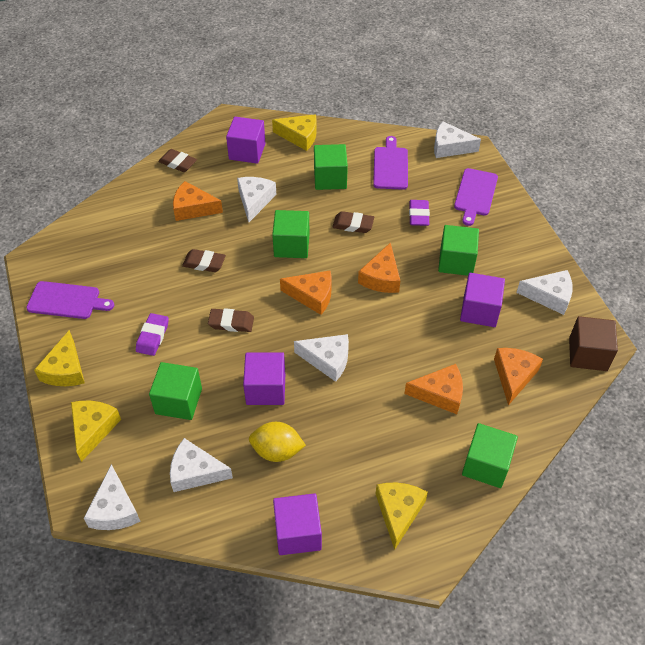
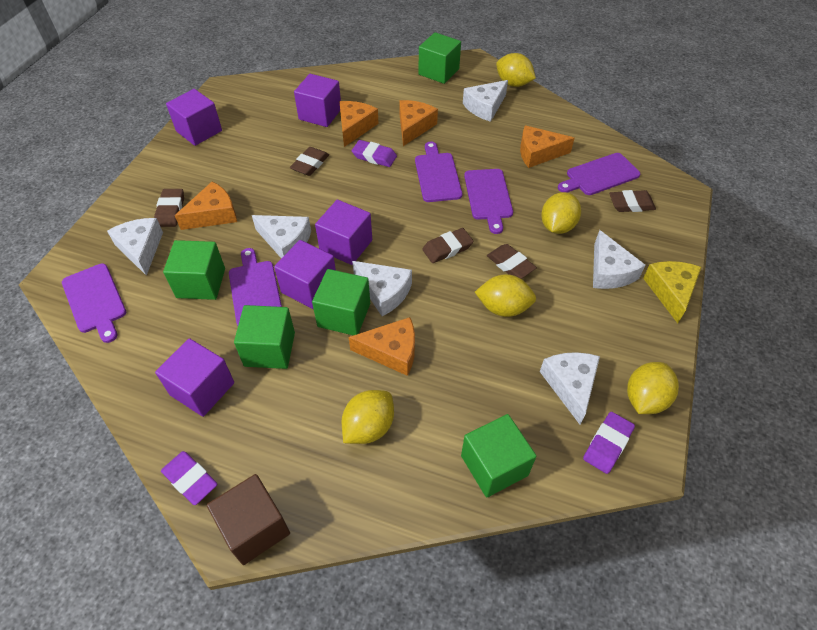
brown eraser: 4 -> 5
purple cube: 4 -> 5
purple cutting board: 3 -> 5
purple eraser: 2 -> 3
yellow cheese: 4 -> 1
yellow lemon: 1 -> 5

